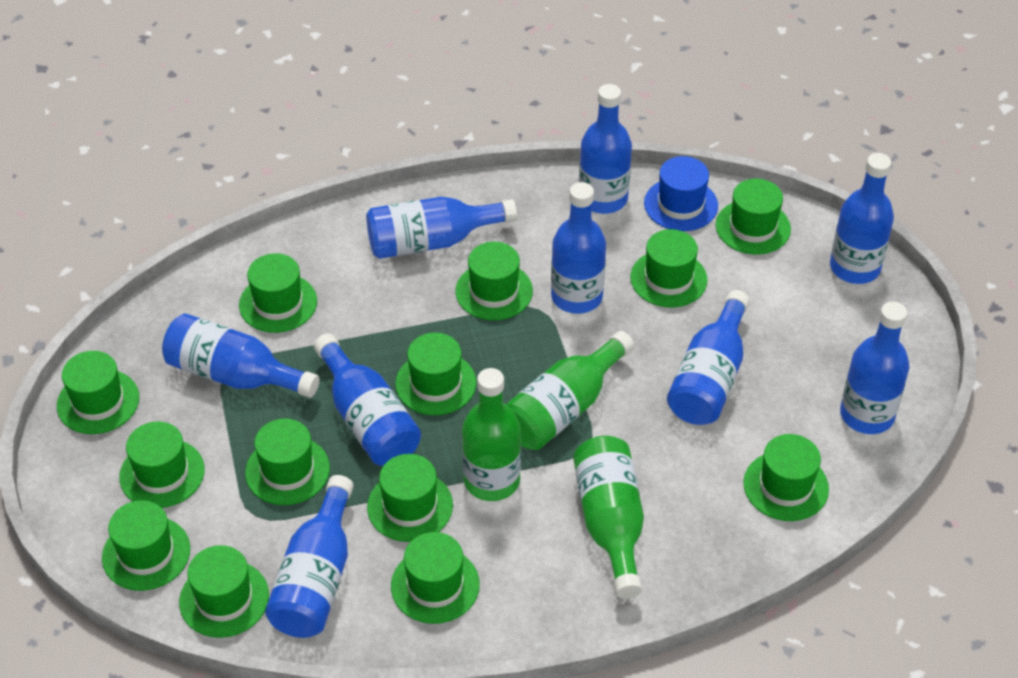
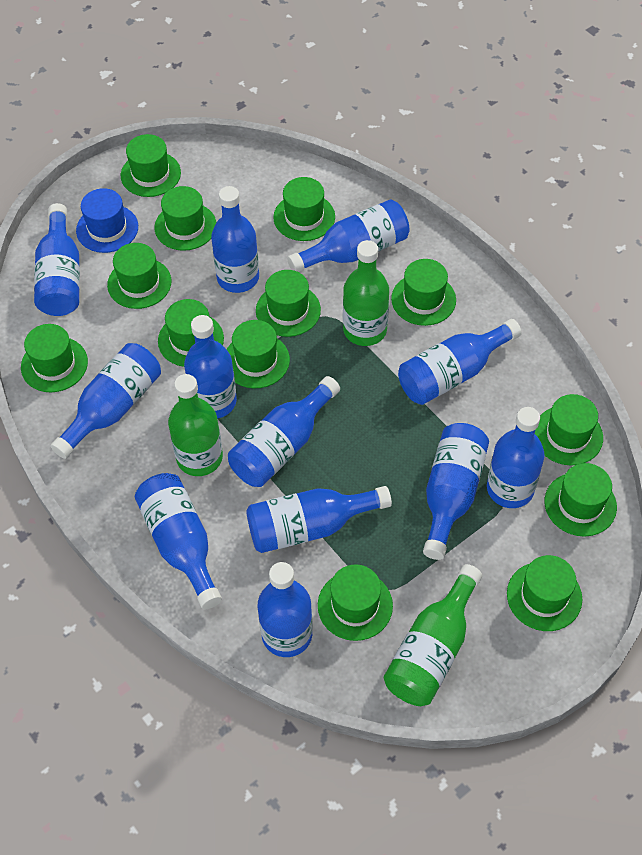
blue bottle: 9 -> 12

